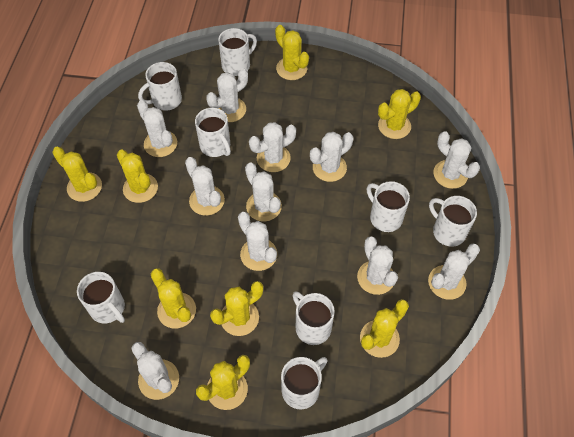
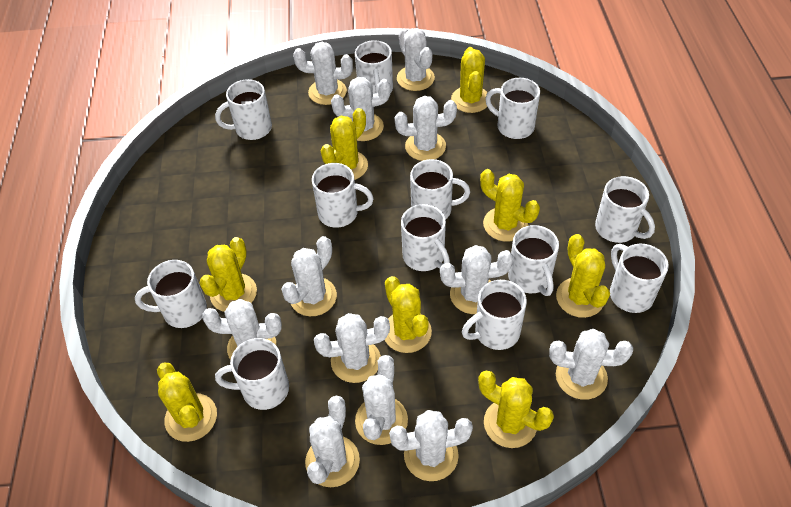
white cactus: 11 -> 12
white mug: 8 -> 12

